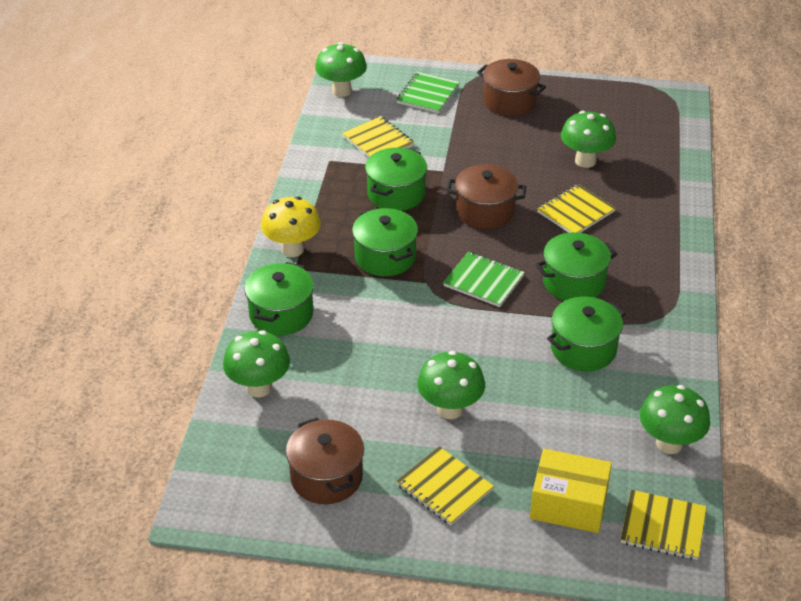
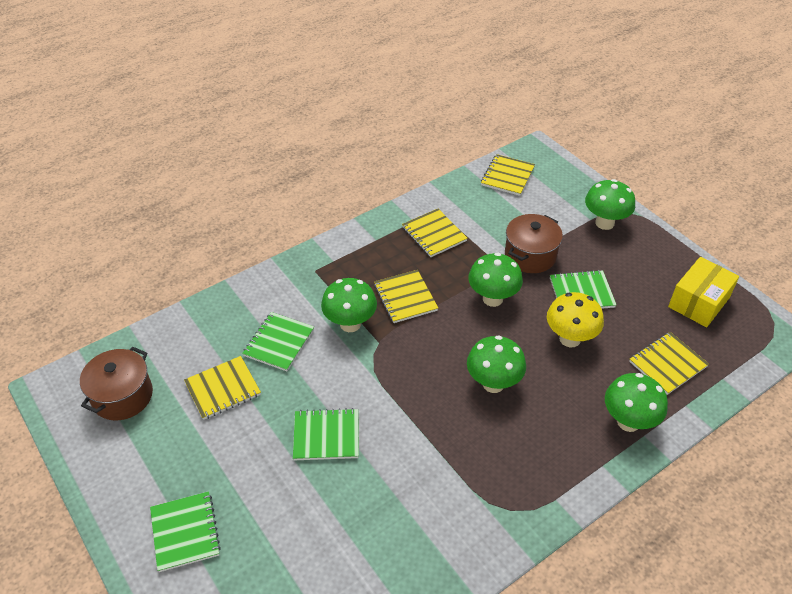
brown pot: 3 -> 2
green notebook: 2 -> 4
green pot: 5 -> 0
yellow notebook: 4 -> 5

